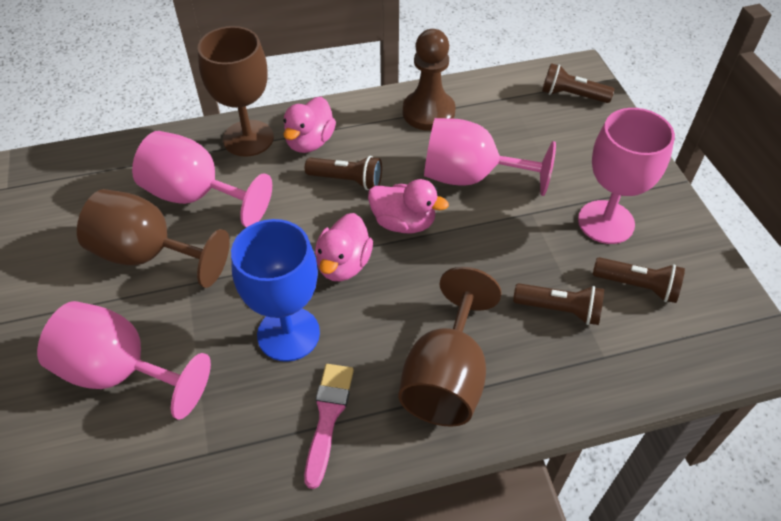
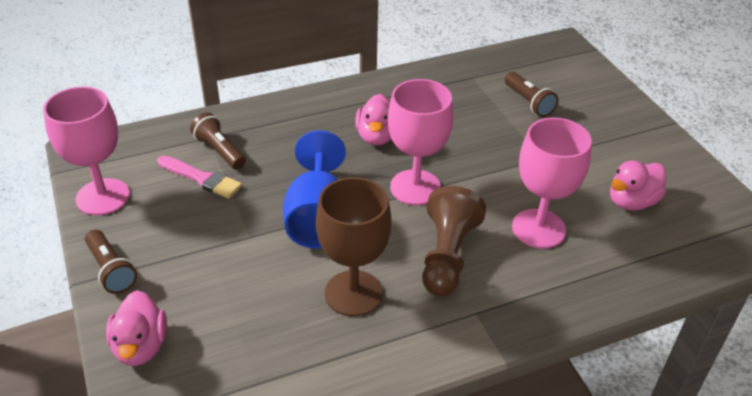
brown flashlight: 4 -> 3
brown goblet: 3 -> 1
pink goblet: 4 -> 3

